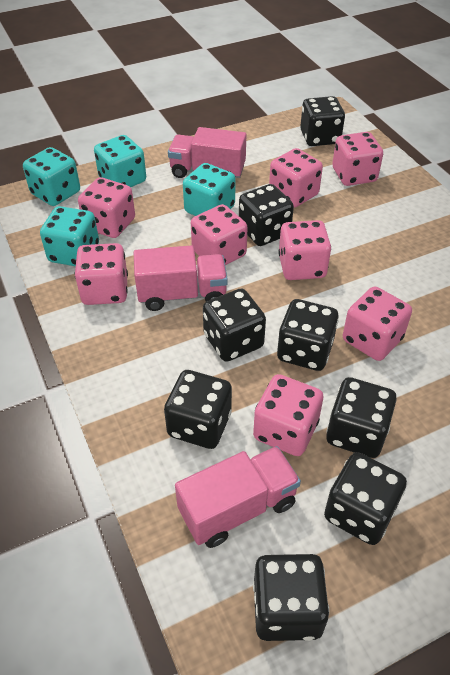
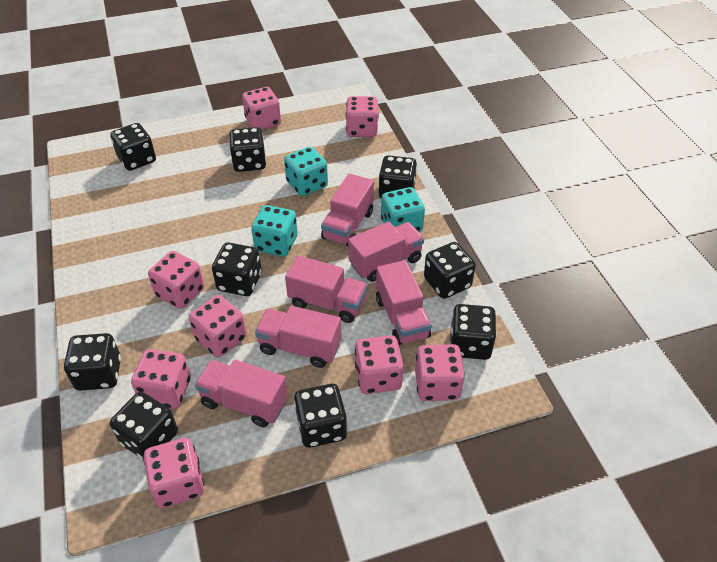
black dice: 8 -> 9
pink truck: 3 -> 6
turquoise dice: 4 -> 3

